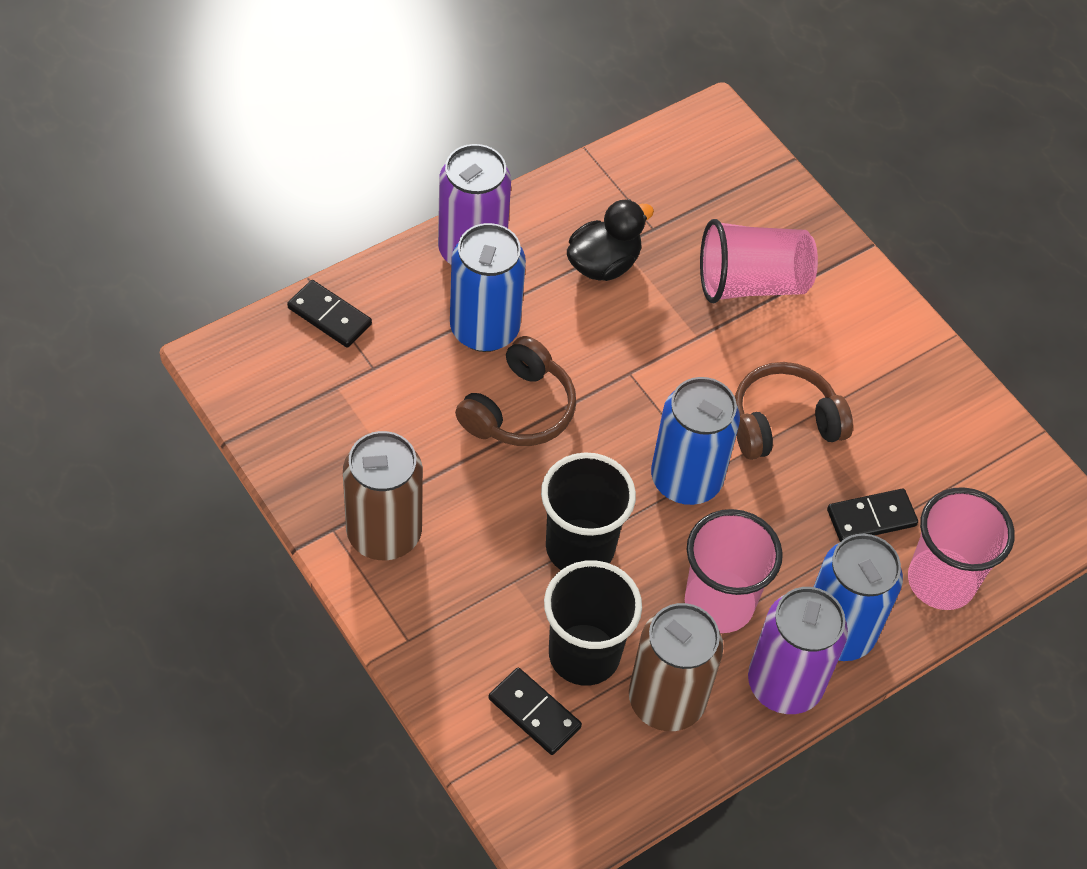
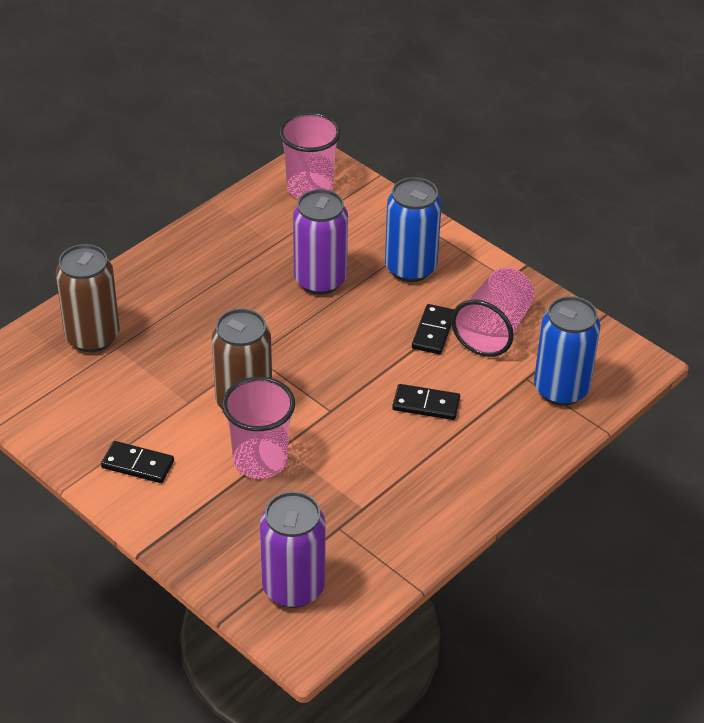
black cup: 2 -> 0
black duck: 1 -> 0
blue can: 3 -> 2
brown headphones: 2 -> 0

